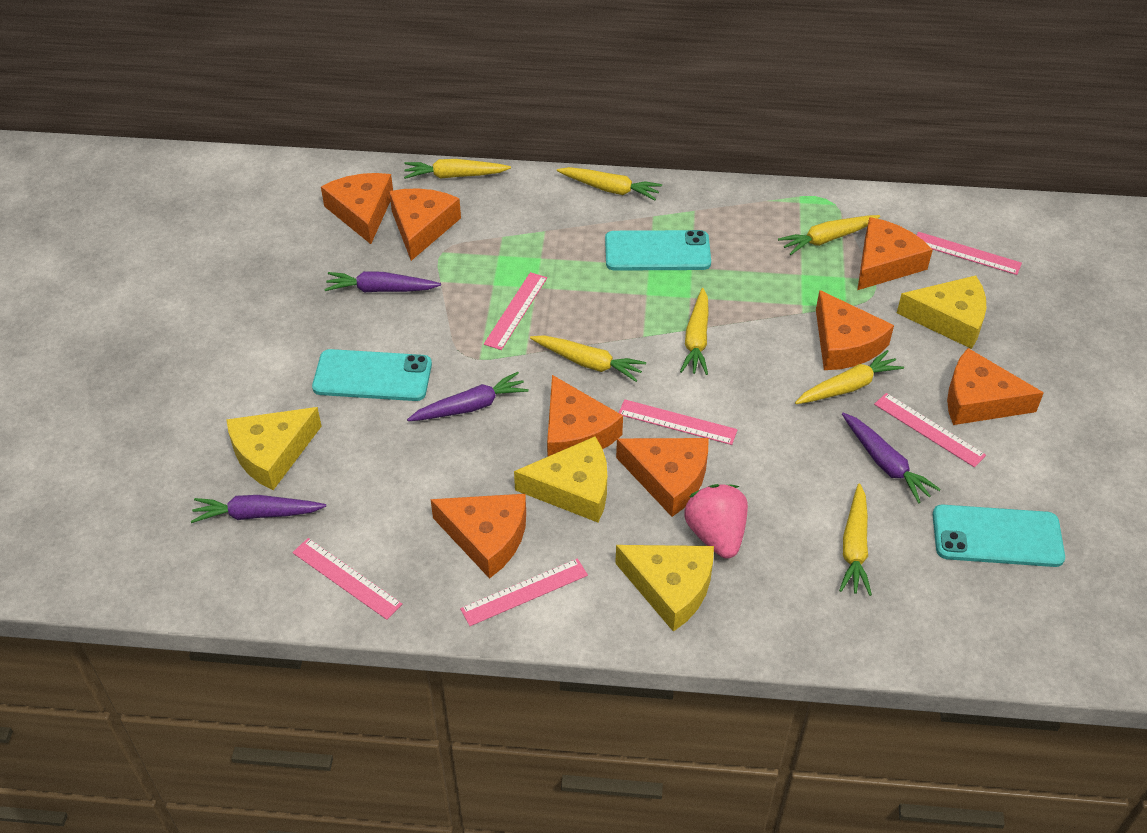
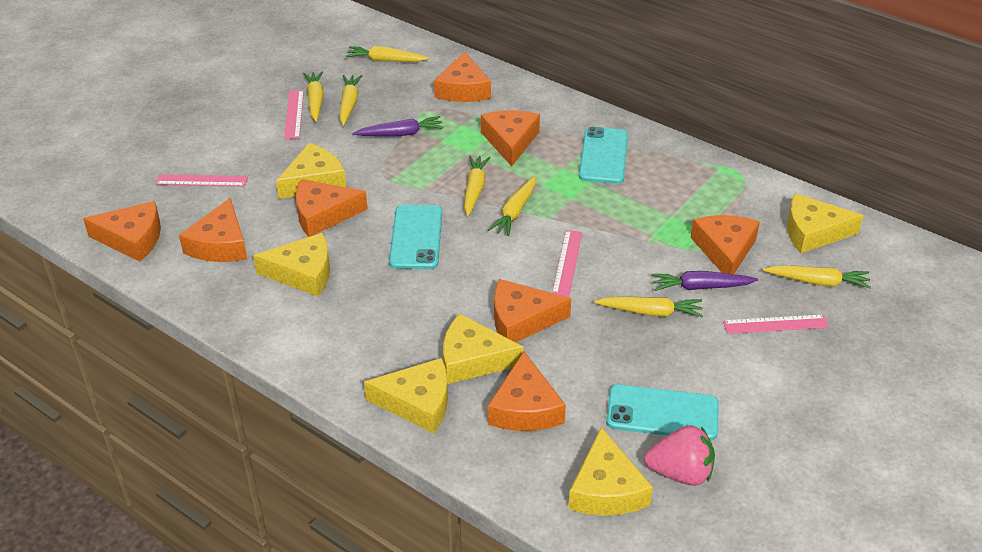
pink ruler: 6 -> 4
purple carrot: 4 -> 2
yellow cheese: 4 -> 6

